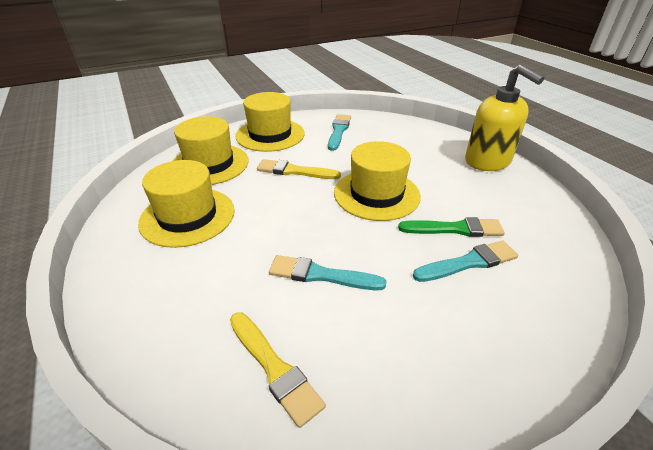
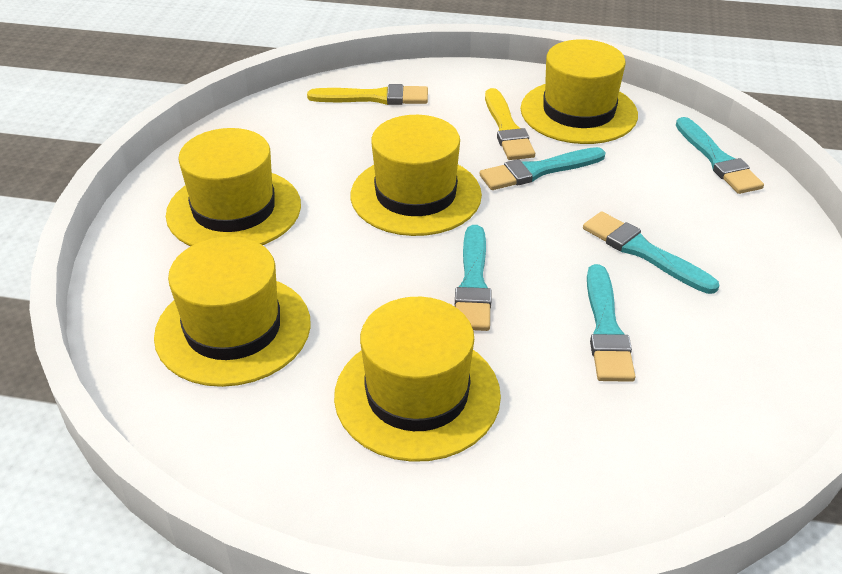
green brush: 1 -> 0
turquoise brush: 3 -> 5
yellow hat: 4 -> 5
yellow soap dispenser: 1 -> 0

